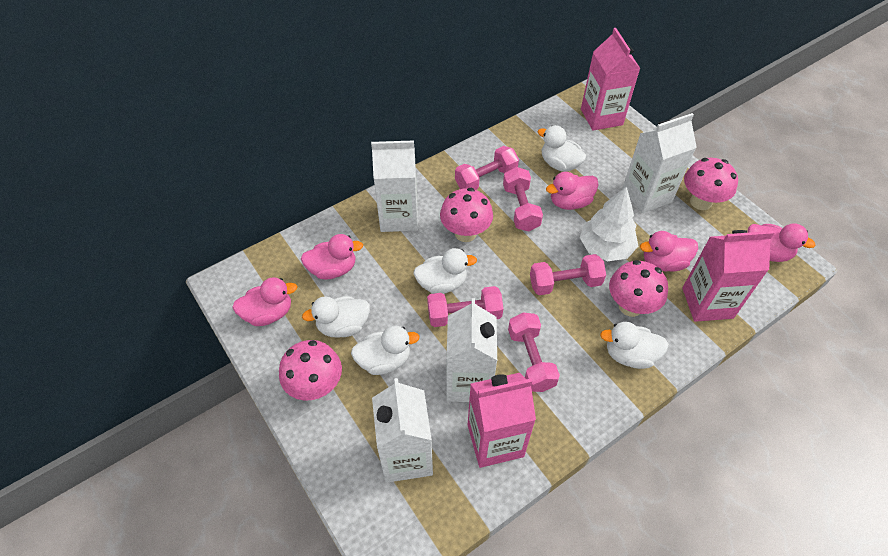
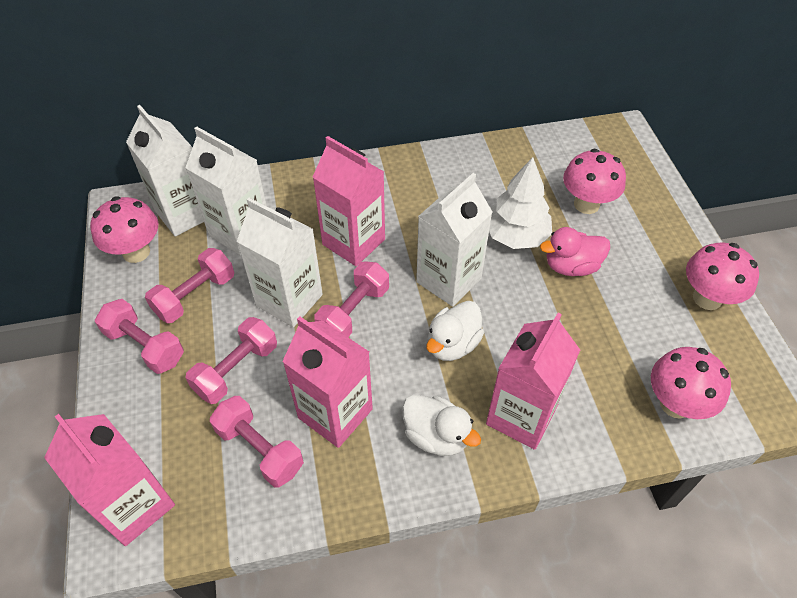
pink carton: 3 -> 4
pink duck: 5 -> 1
white duck: 5 -> 2

